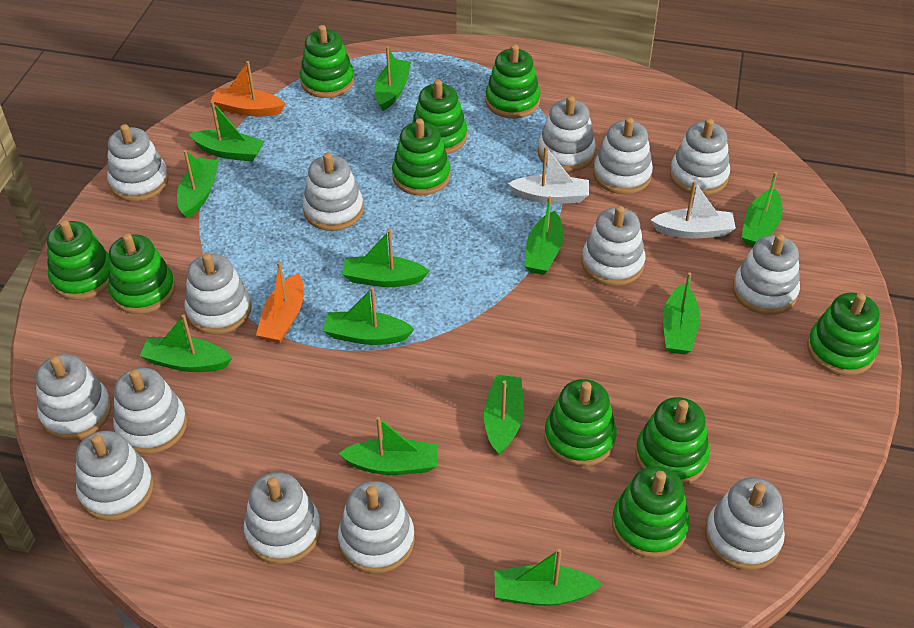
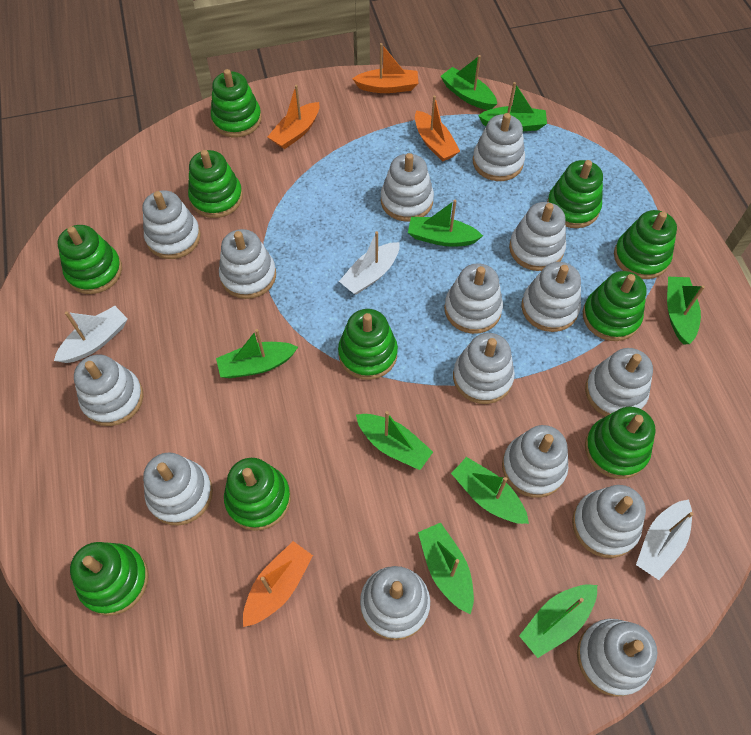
green boat: 12 -> 9
orange boat: 2 -> 4
white boat: 2 -> 3
white stacking toy: 14 -> 15

